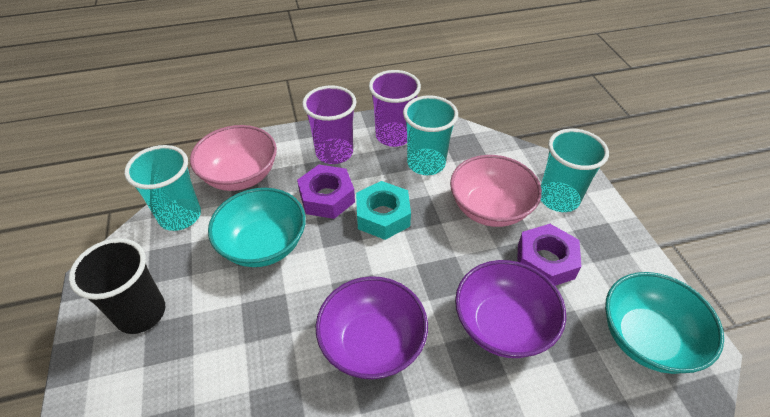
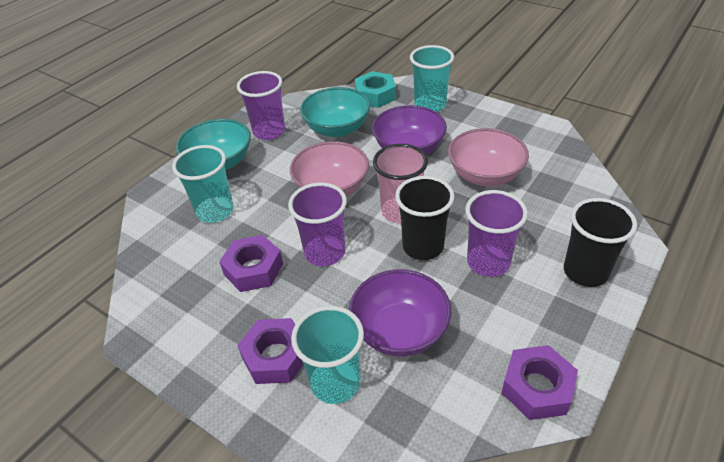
black cup: 1 -> 2
pink cup: 0 -> 1
purple cup: 2 -> 3
purple nut: 2 -> 3

